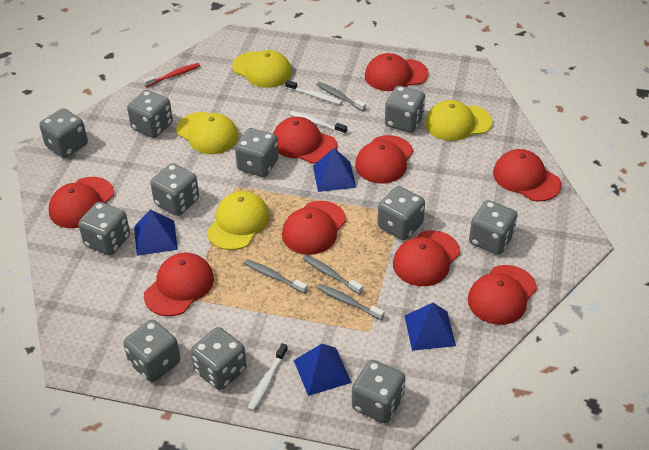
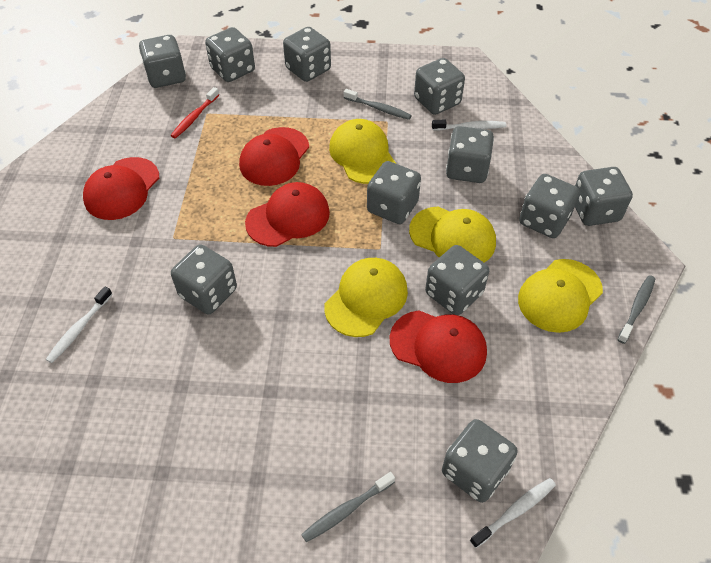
blue pyramid: 4 -> 0
grey toothbrush: 4 -> 3
red cap: 9 -> 4

